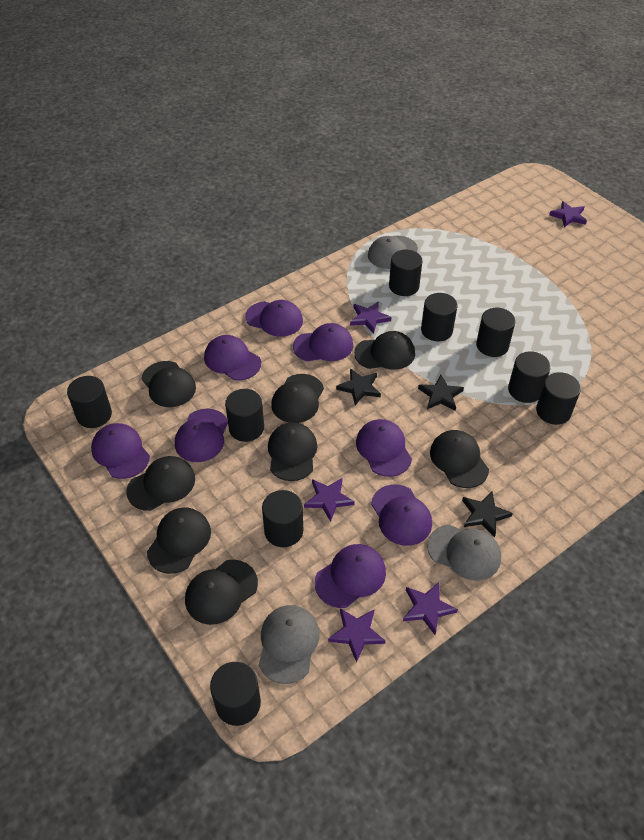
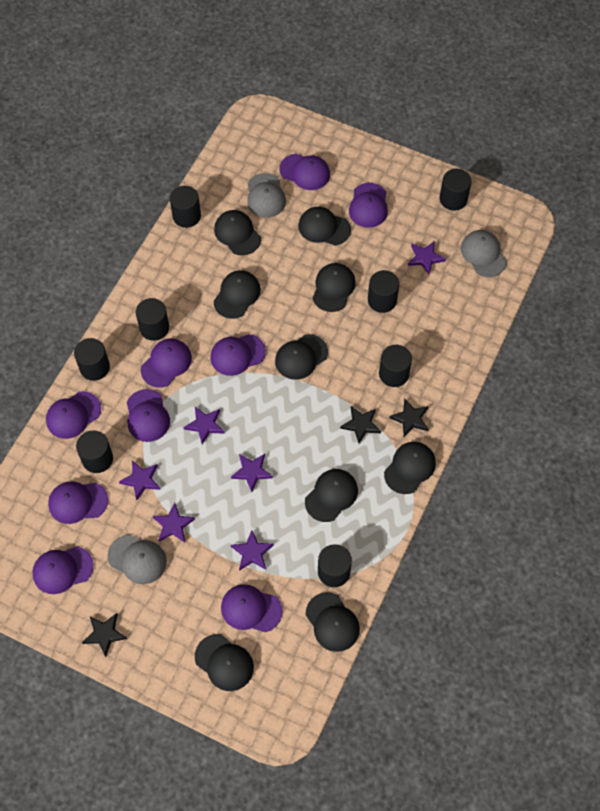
black cap: 8 -> 9
black cylinder: 9 -> 8
purple cap: 8 -> 9
purple star: 5 -> 6

